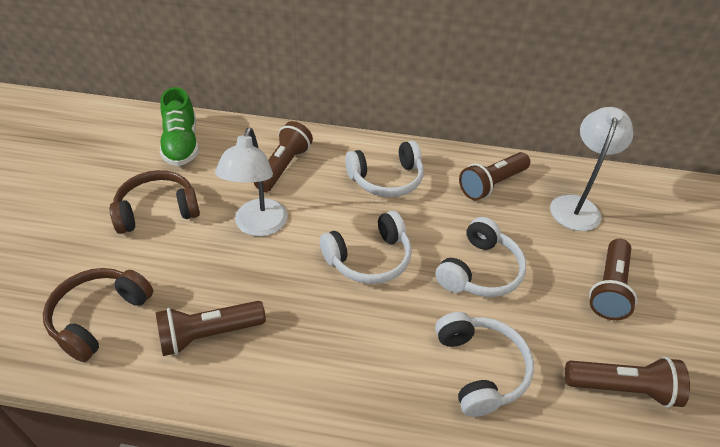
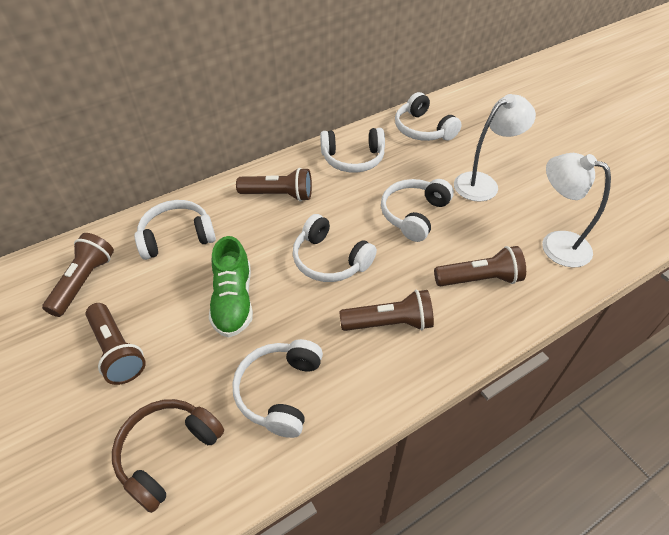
brown headphones: 2 -> 1
white headphones: 4 -> 6

